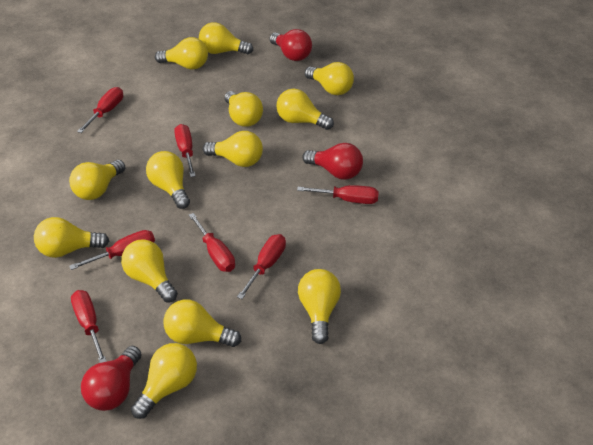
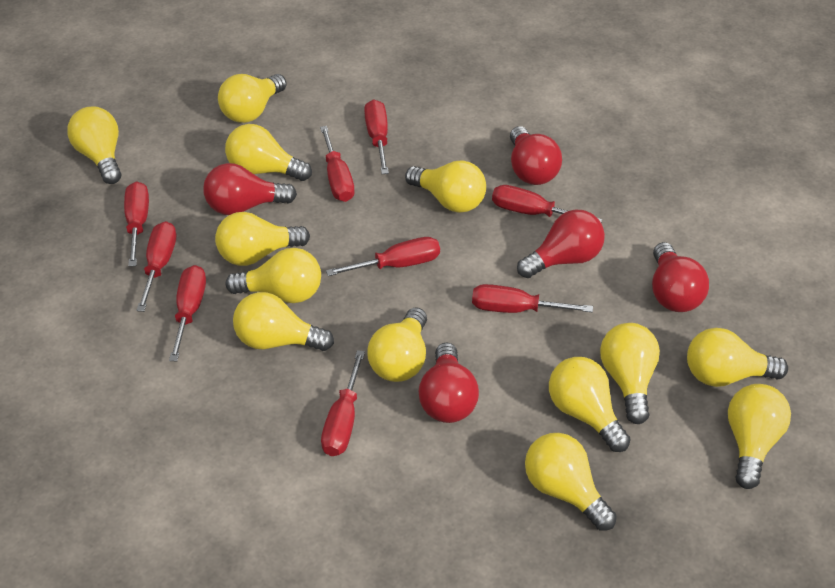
red light bulb: 3 -> 5
red screwdriver: 7 -> 9

